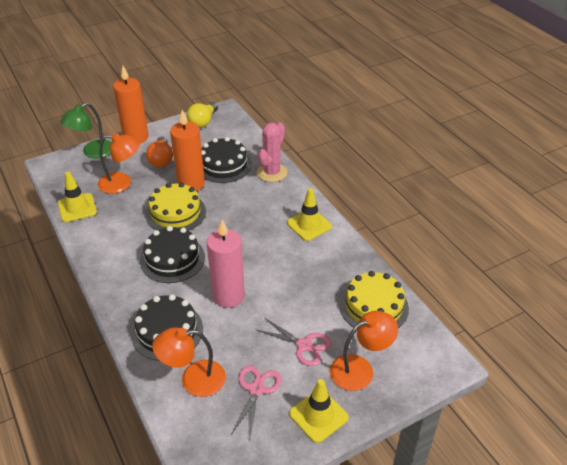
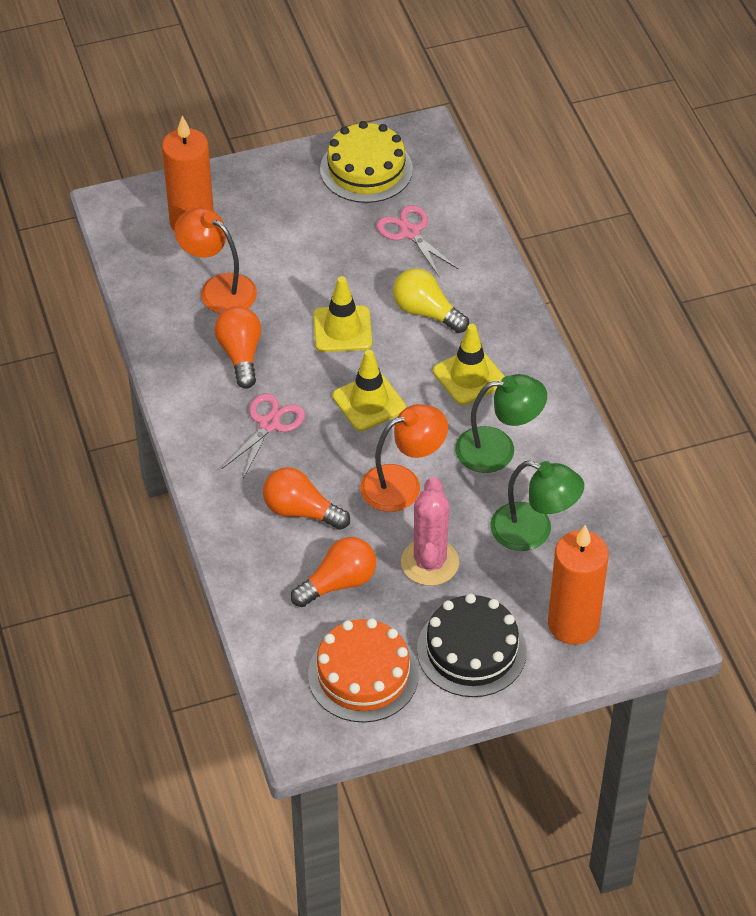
black cake: 3 -> 1
green lamp: 1 -> 2
orange cake: 0 -> 1
orange lamp: 3 -> 2
orange light bulb: 1 -> 3
pink candle: 1 -> 0
yellow cake: 2 -> 1

